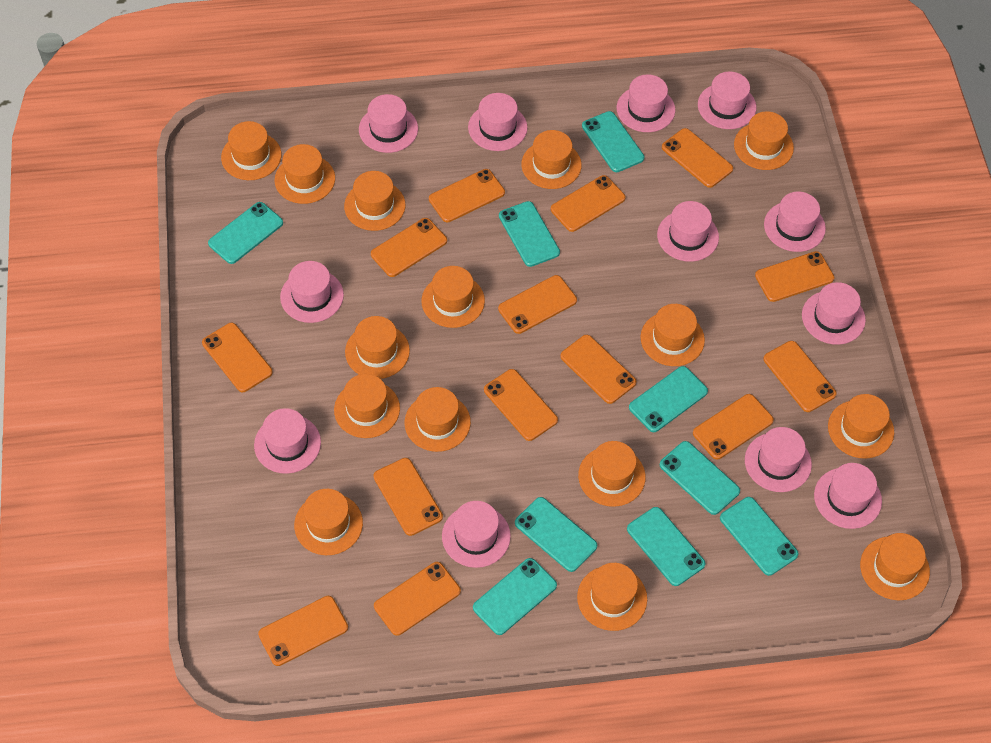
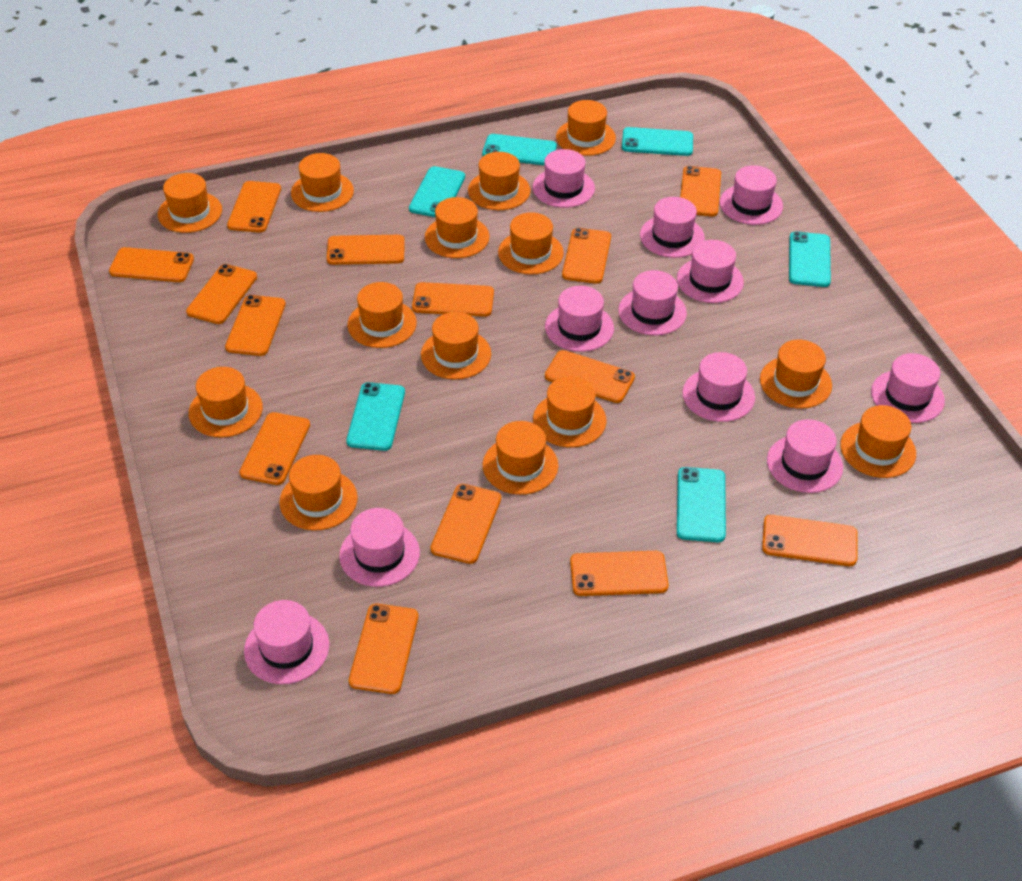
orange hat: 15 -> 14
pink hat: 12 -> 11
turquoise phone: 9 -> 6

